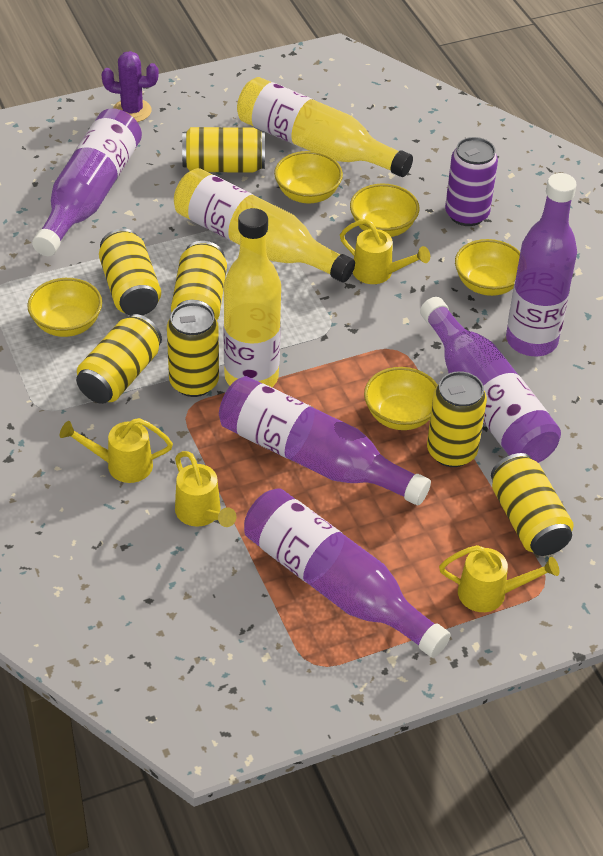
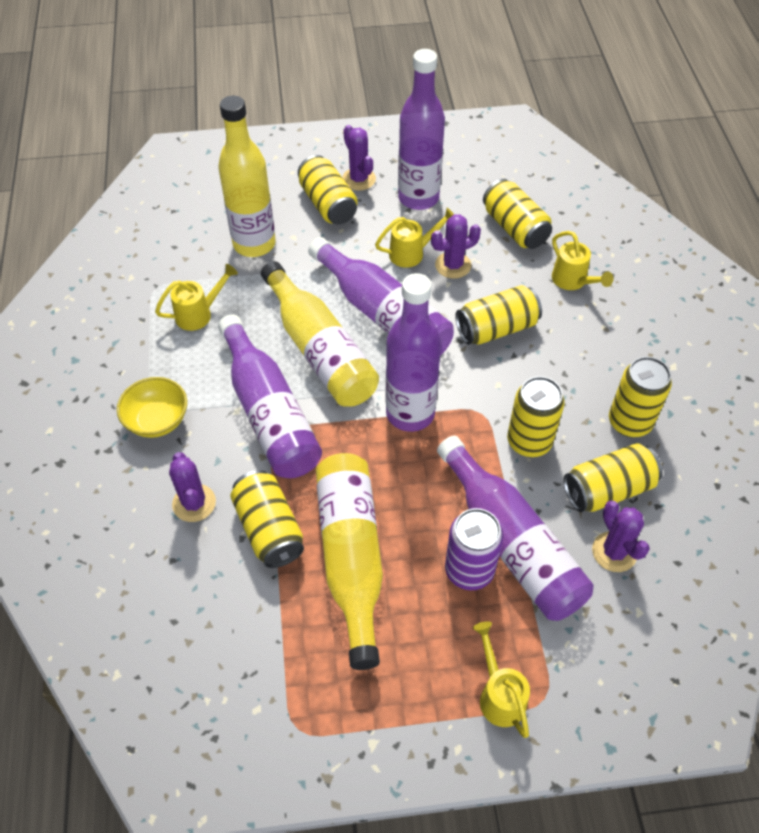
purple cactus: 1 -> 4
yellow bowl: 5 -> 1

